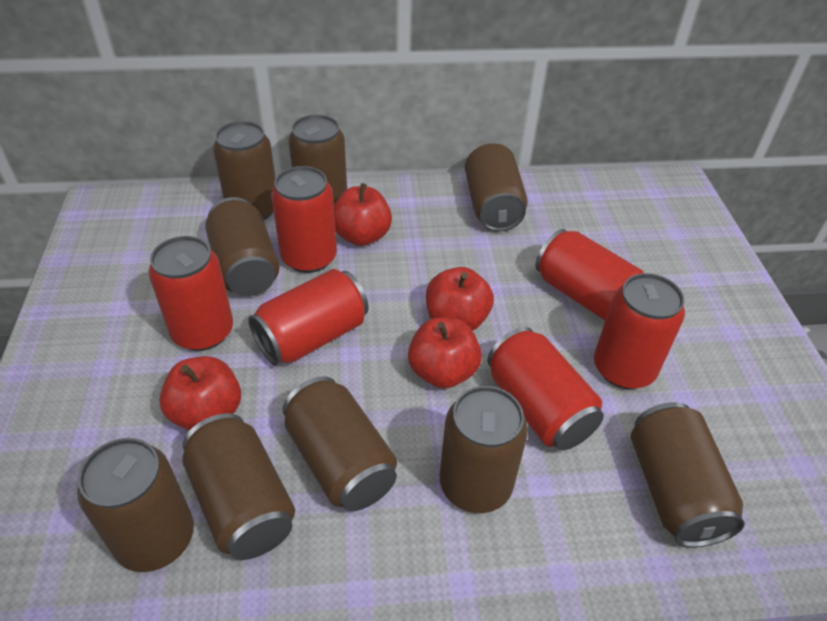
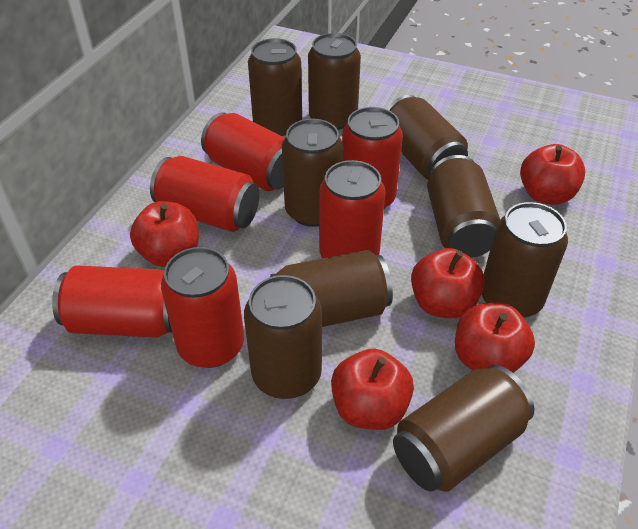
red apple: 4 -> 5

